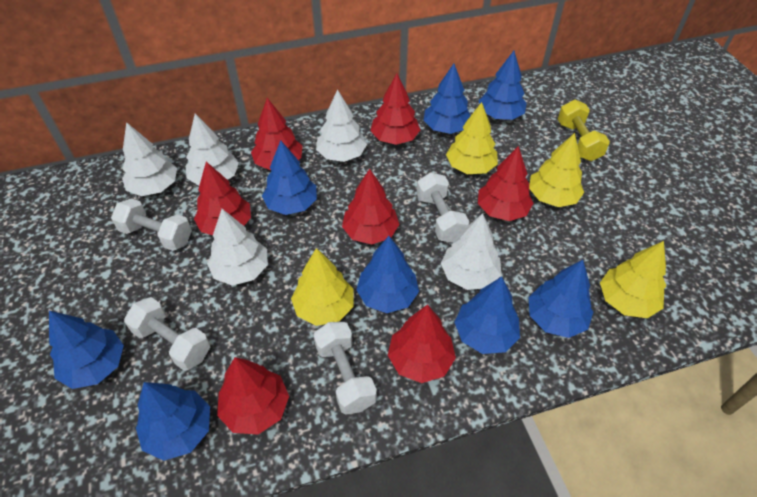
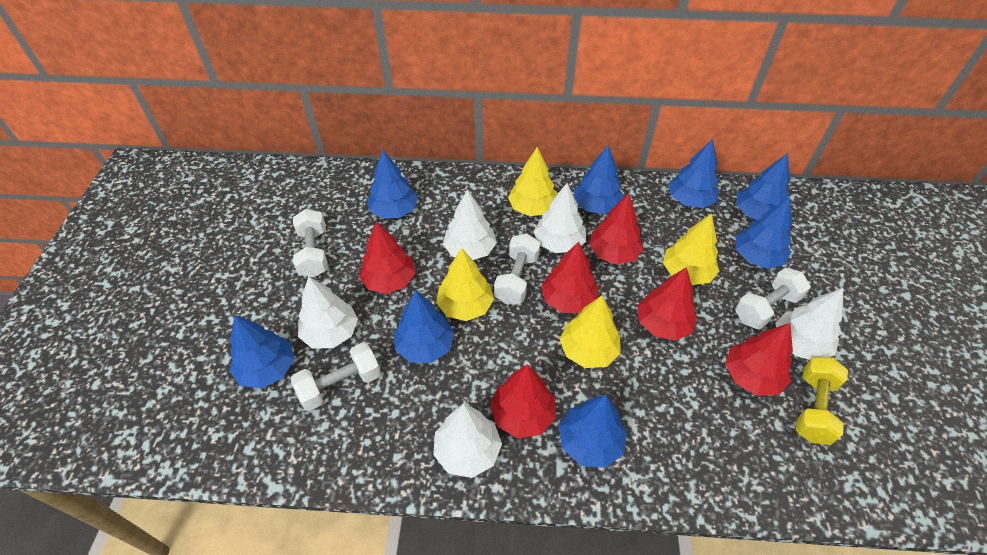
red tree: 7 -> 6

